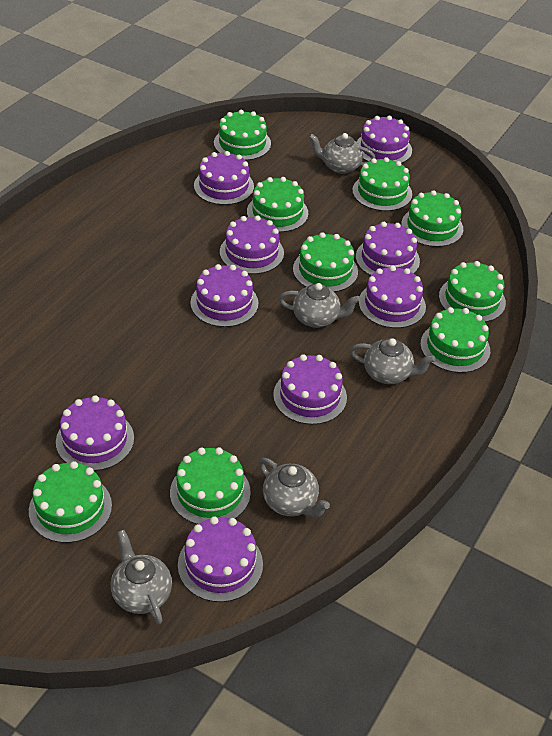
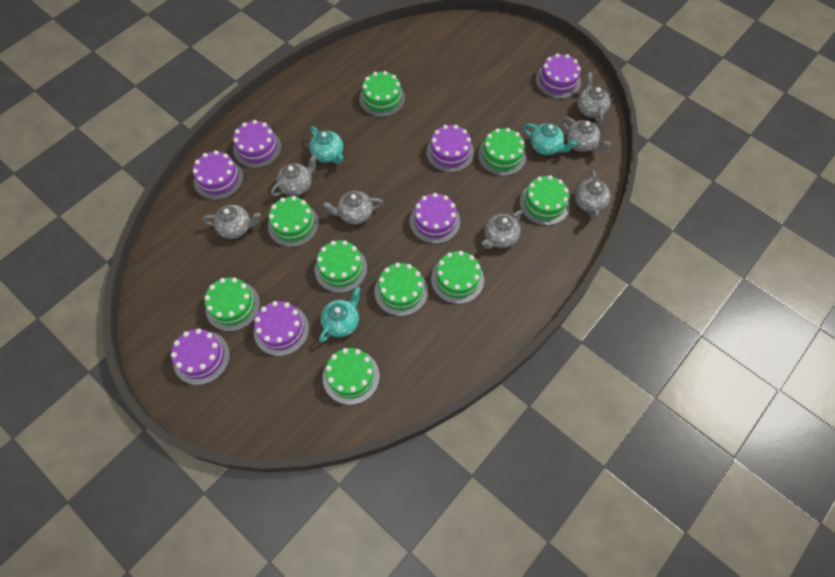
grey teapot: 5 -> 7
purple cake: 9 -> 7
turquoise teapot: 0 -> 3

